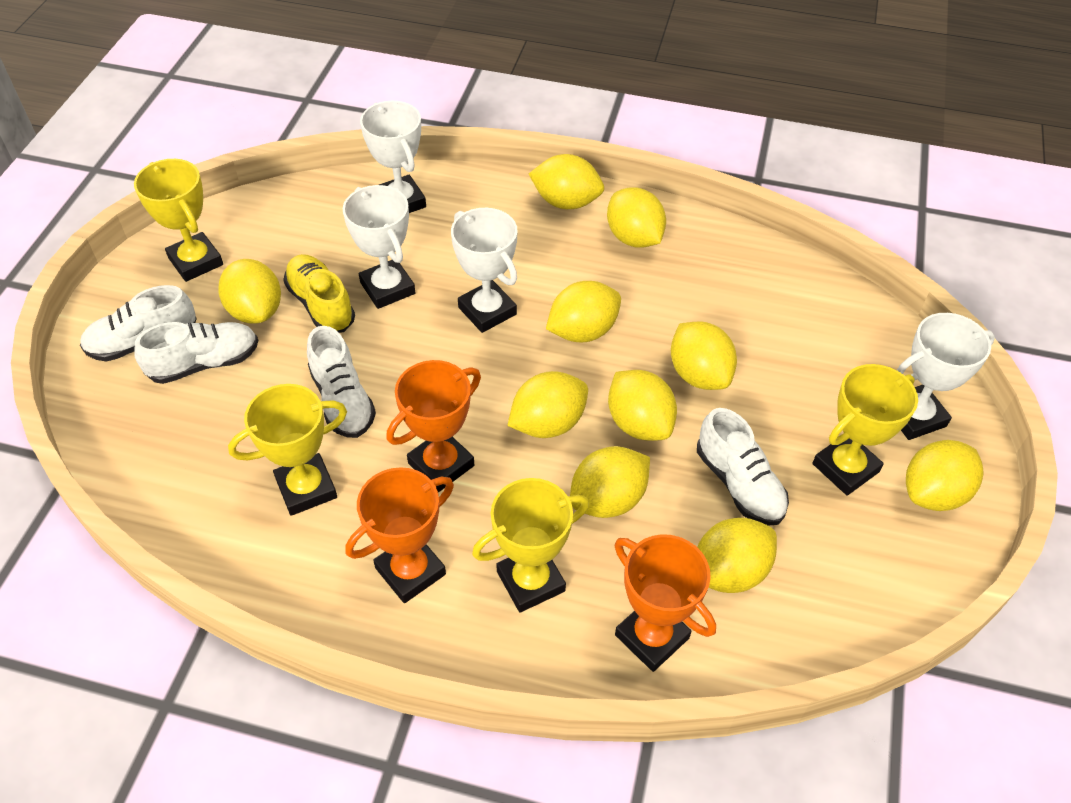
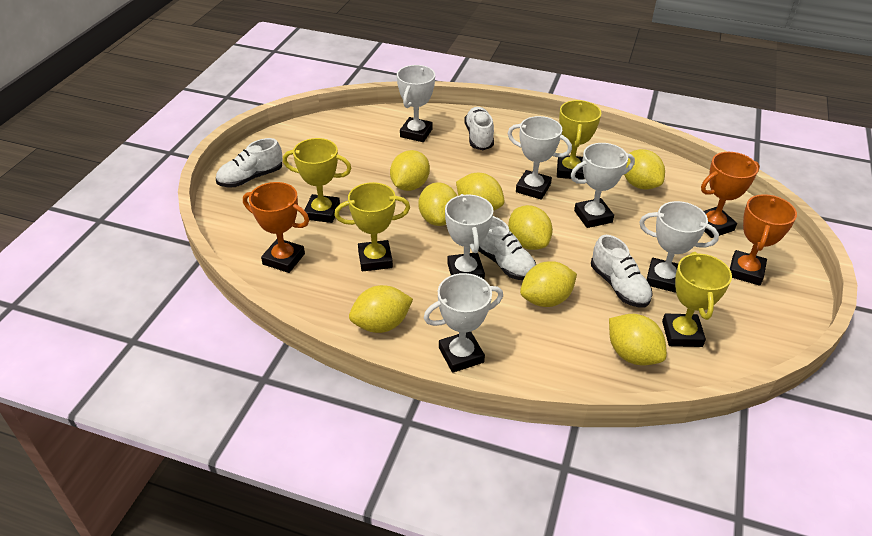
white trophy: 4 -> 6
yellow lemon: 10 -> 8
yellow shoe: 1 -> 0

